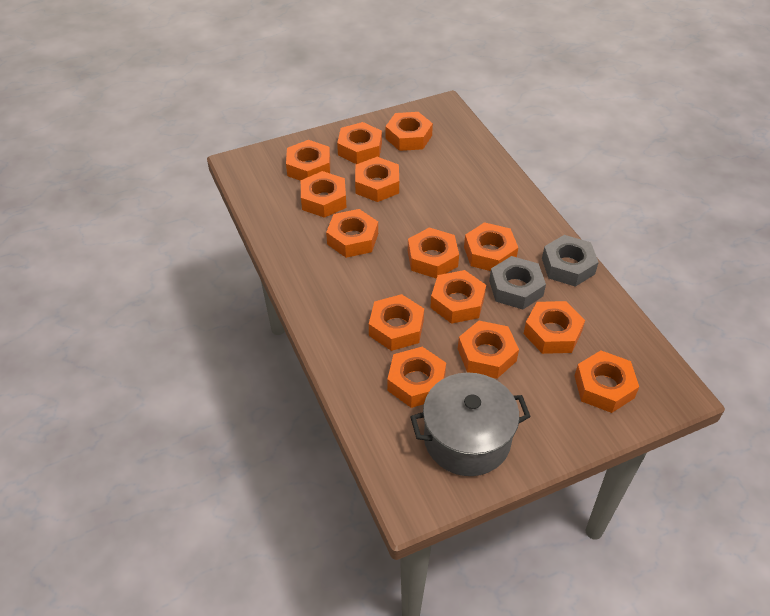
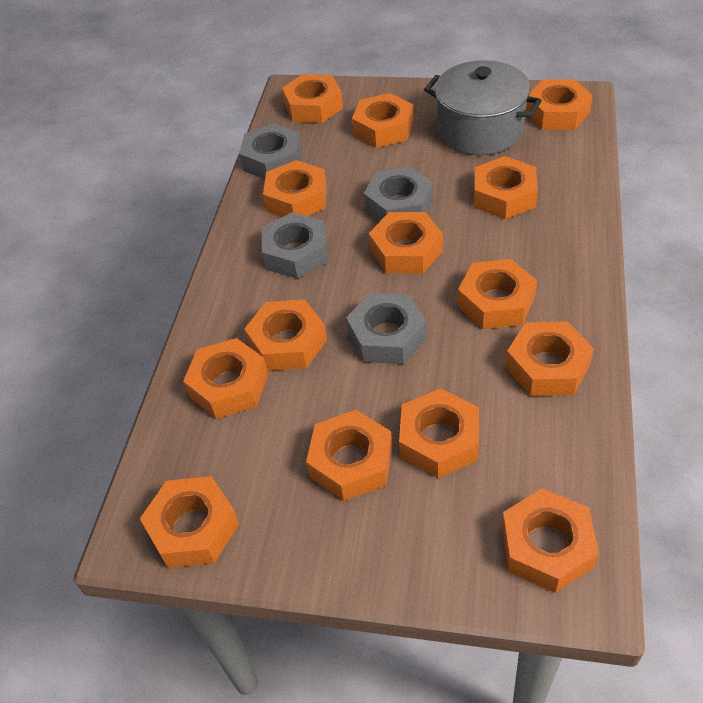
grey nut: 2 -> 4

